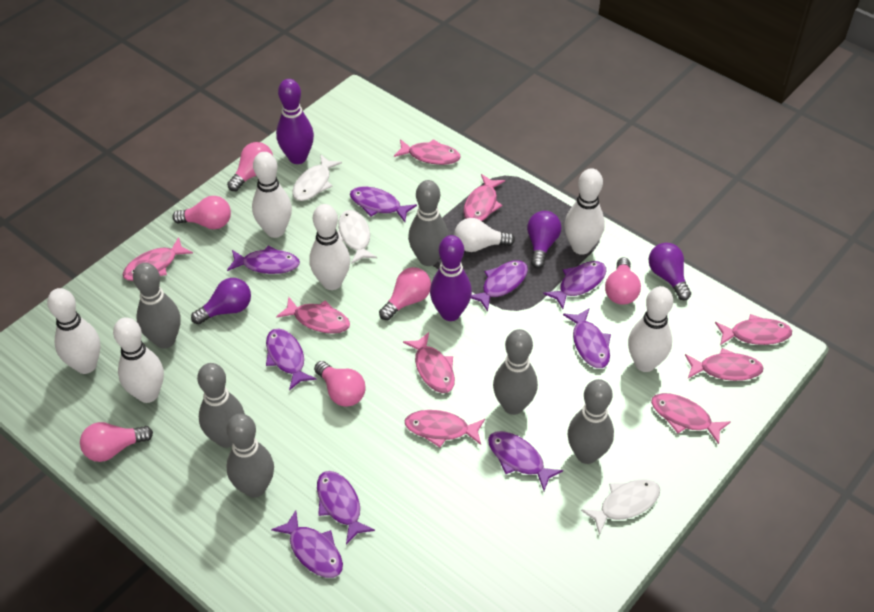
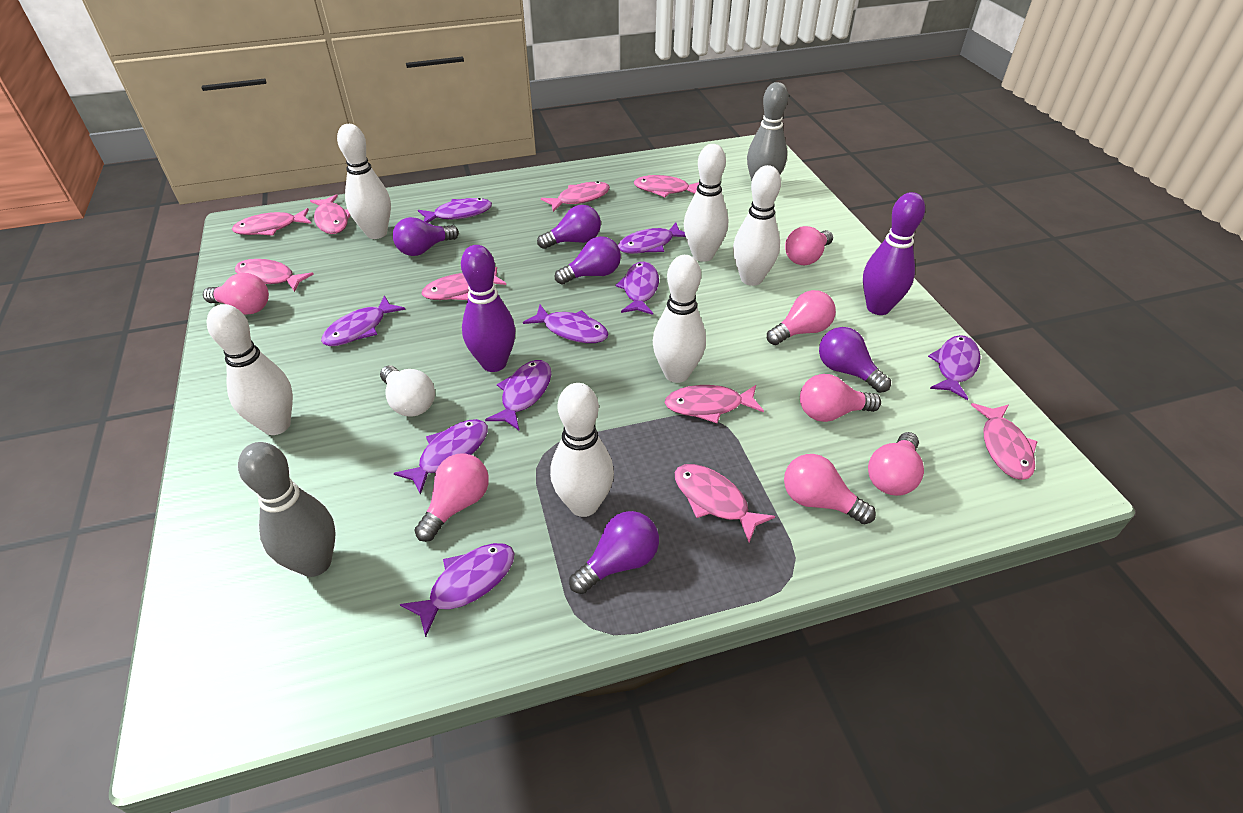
grey bowling pin: 6 -> 2
pink light bulb: 6 -> 7
purple light bulb: 3 -> 5
white fish: 3 -> 0

